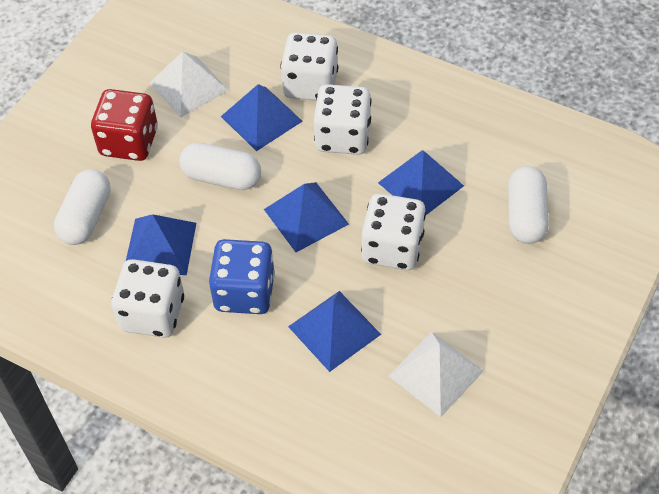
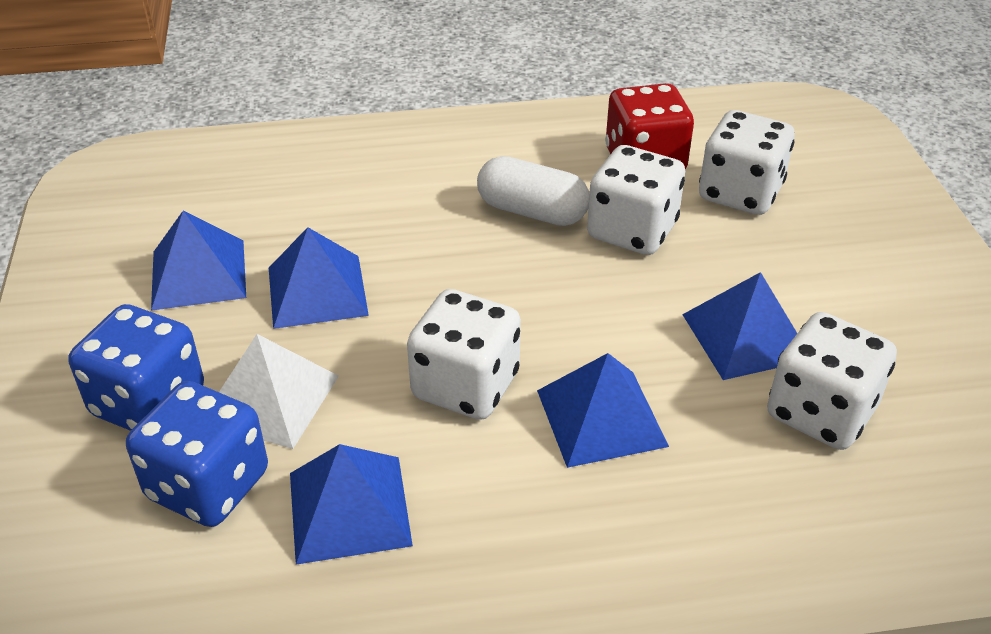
blue dice: 1 -> 2
white capsule: 3 -> 1
white pyramid: 2 -> 1

